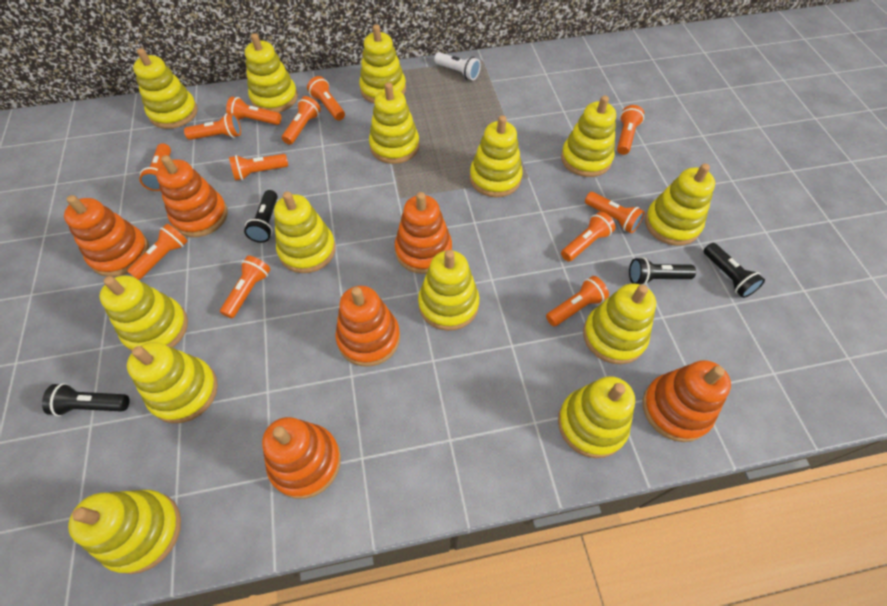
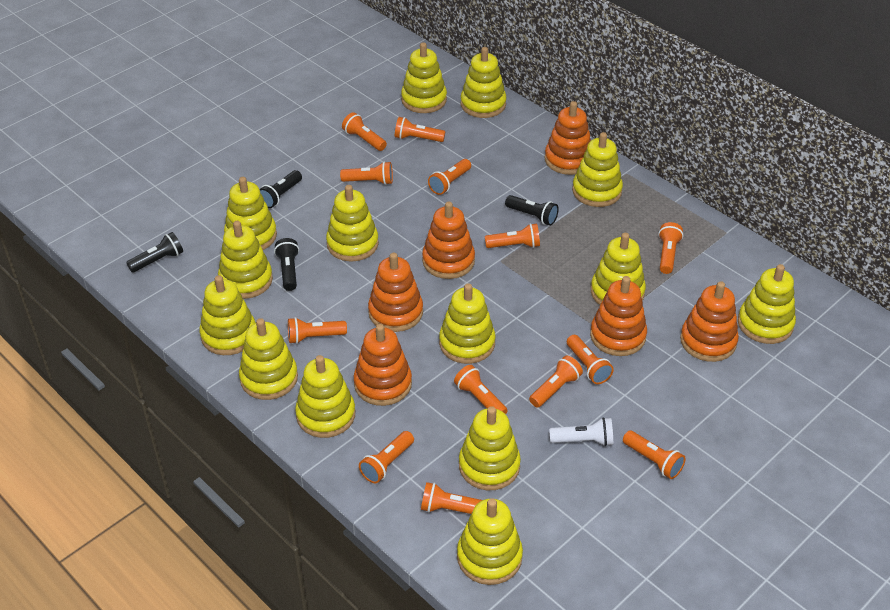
orange flashlight: 12 -> 13

